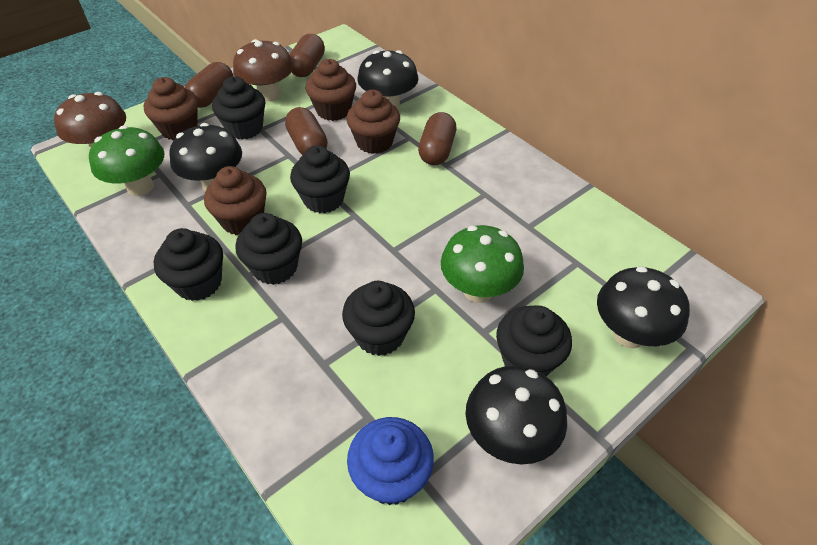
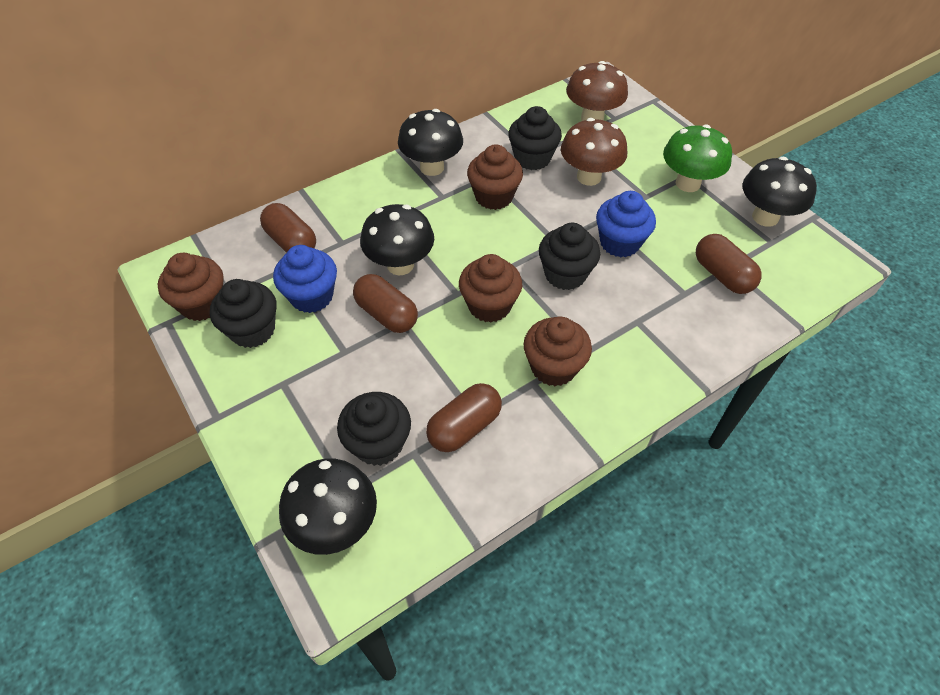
black cupcake: 6 -> 4
blue cupcake: 1 -> 2
green mushroom: 2 -> 1

